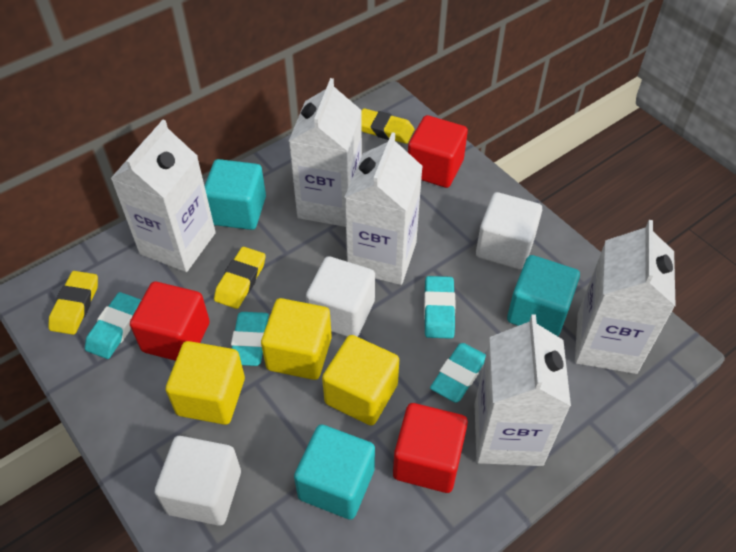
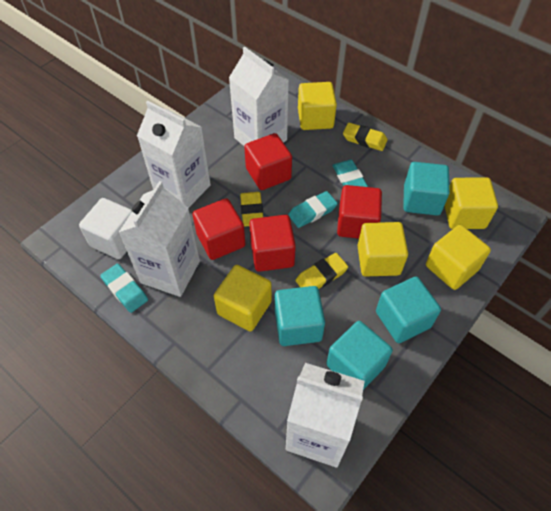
red cube: 3 -> 4
turquoise cube: 3 -> 4
turquoise eraser: 4 -> 3
white carton: 5 -> 4
white cube: 3 -> 1
yellow cube: 3 -> 5

